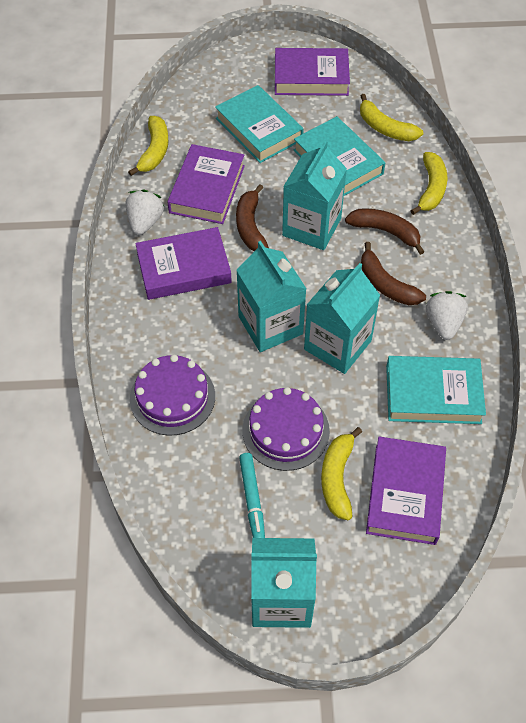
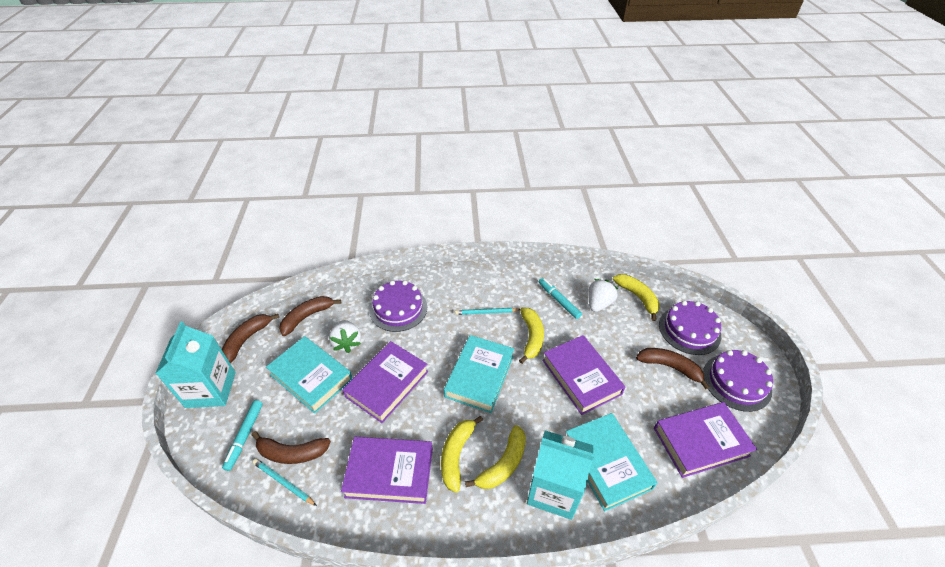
brown banana: 3 -> 4
purple cake: 2 -> 3
turquoise carton: 4 -> 2
turquoise marker: 1 -> 2
turquoise pencil: 0 -> 2

